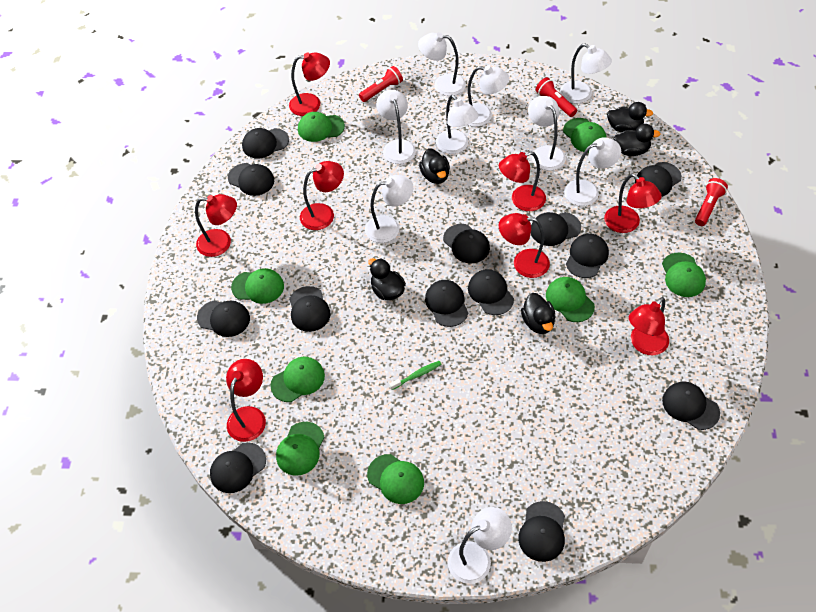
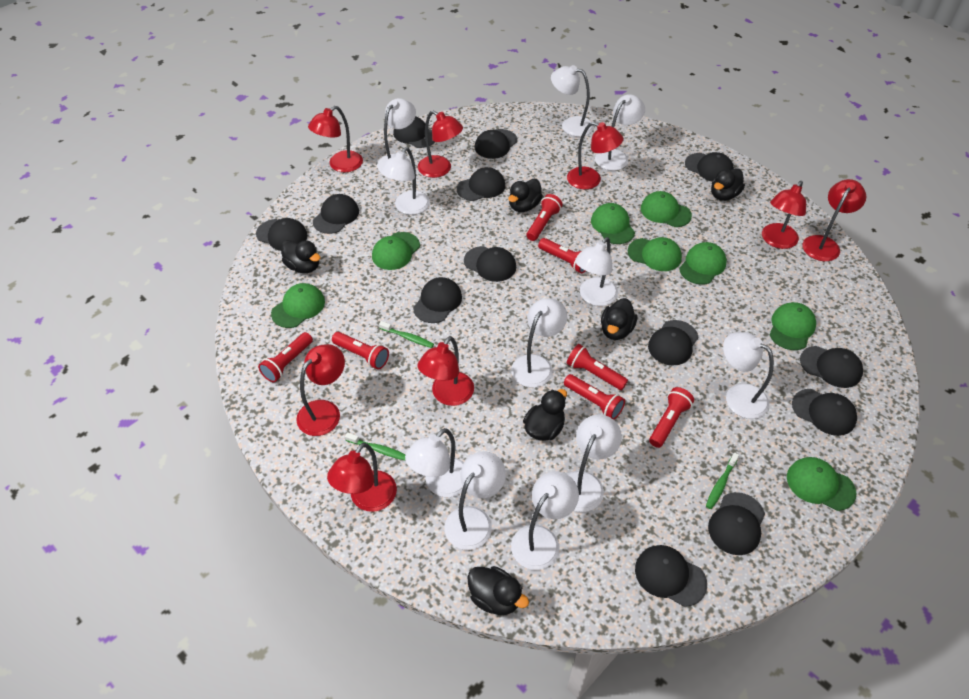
black duck: 5 -> 6
green toothbrush: 1 -> 3
red flashlight: 3 -> 7
white lamp: 9 -> 11

